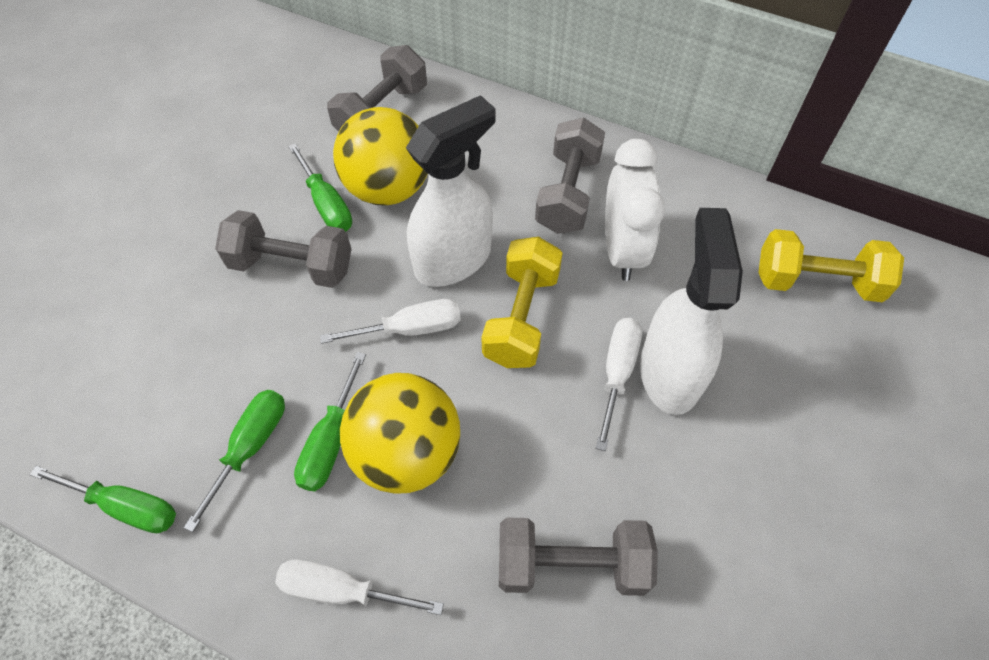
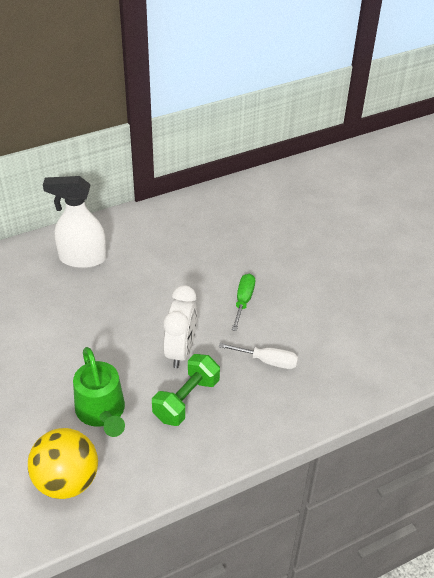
green dumbbell: 0 -> 1
green screwdriver: 4 -> 1
green watering can: 0 -> 1
grey dumbbell: 4 -> 0
white screwdriver: 3 -> 1
white spray bottle: 2 -> 1
yellow ball: 2 -> 1
yellow dumbbell: 2 -> 0

